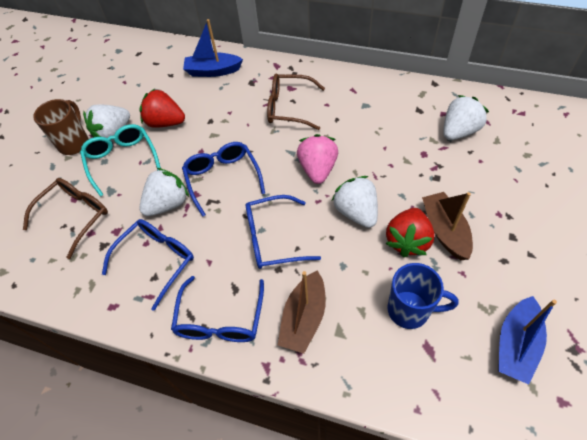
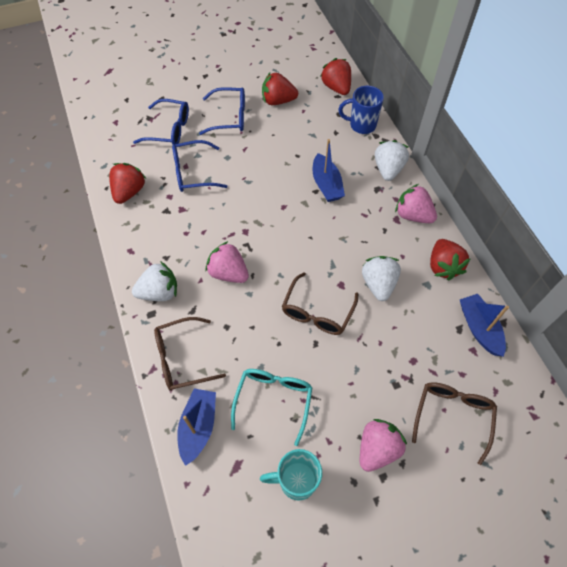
blue boat: 2 -> 3
blue glasses: 4 -> 3
brown boat: 2 -> 0
brown glasses: 2 -> 3
brown mug: 1 -> 0
pink strawberry: 1 -> 3
red strawberry: 2 -> 4
turquoise mug: 0 -> 1
white strawberry: 4 -> 3

